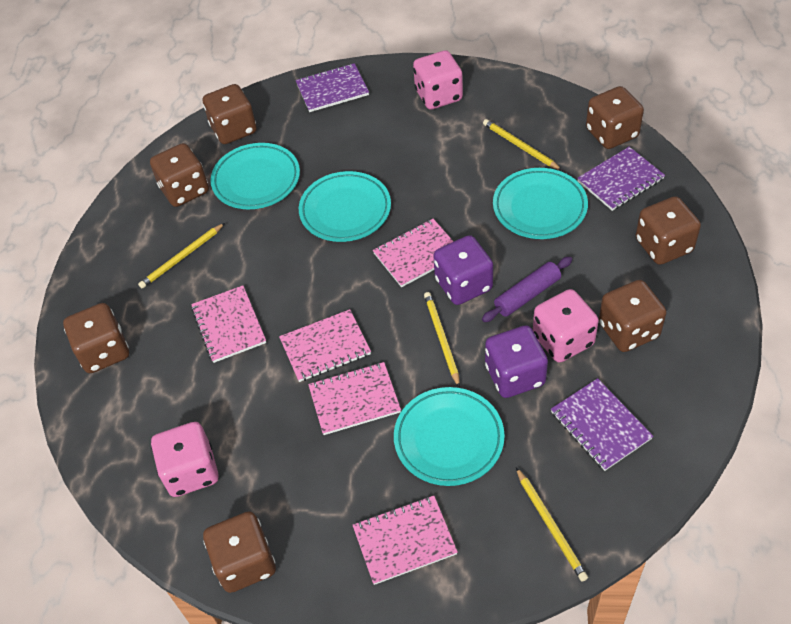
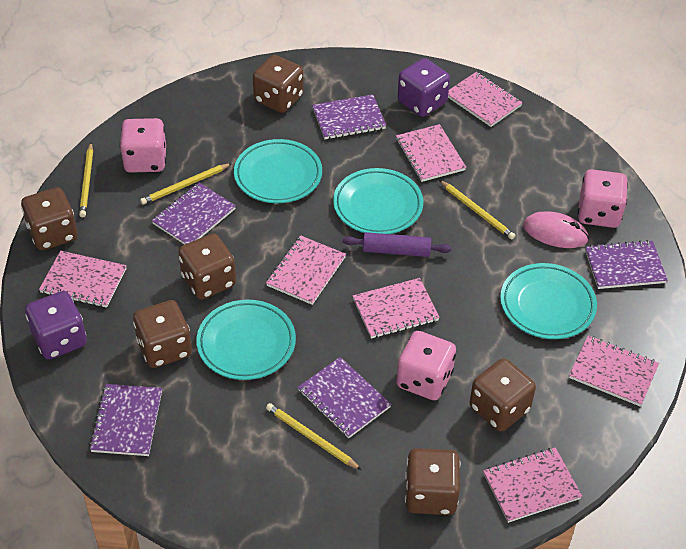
brown dice: 7 -> 6
pink mouse: 0 -> 1
pink notebook: 5 -> 7
purple notebook: 3 -> 5

